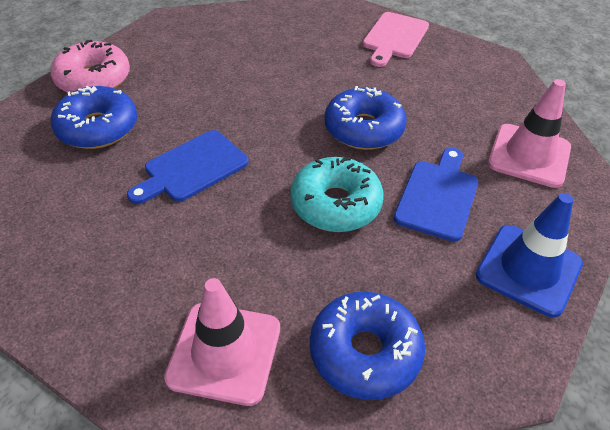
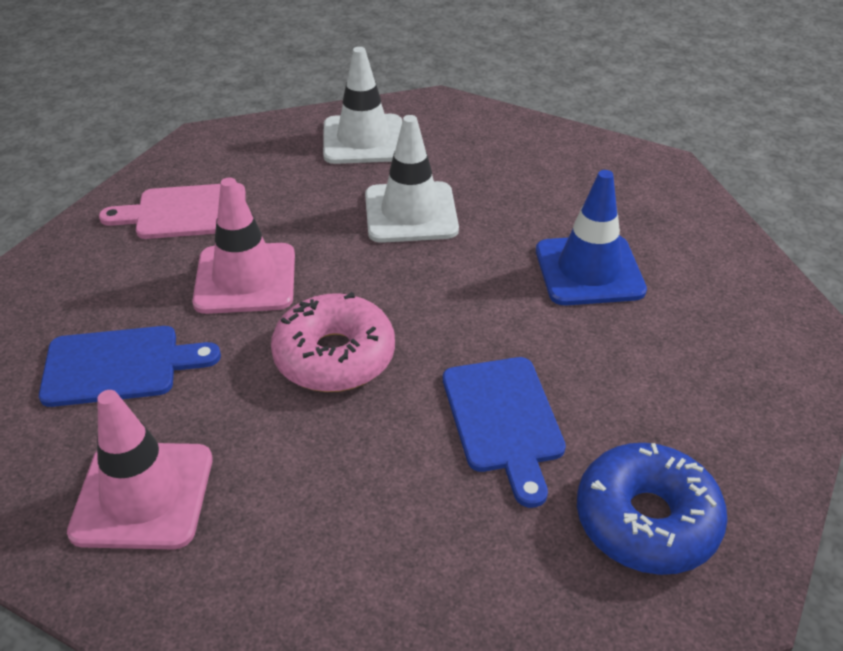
blue donut: 3 -> 1
turquoise donut: 1 -> 0
white traffic cone: 0 -> 2

